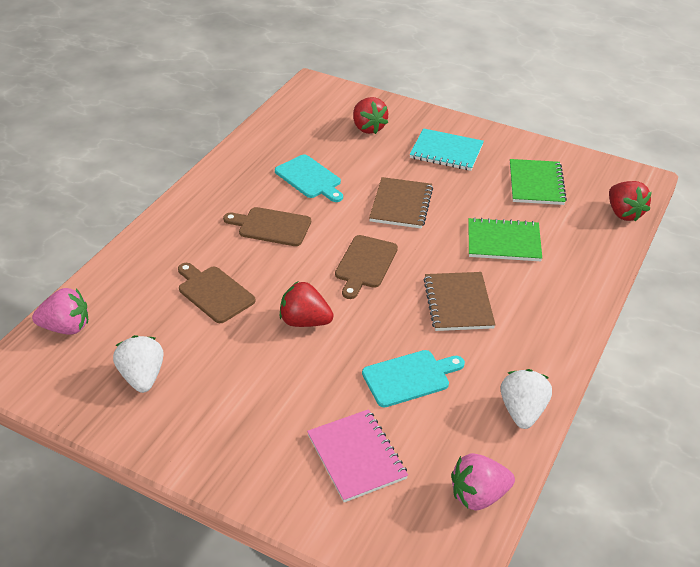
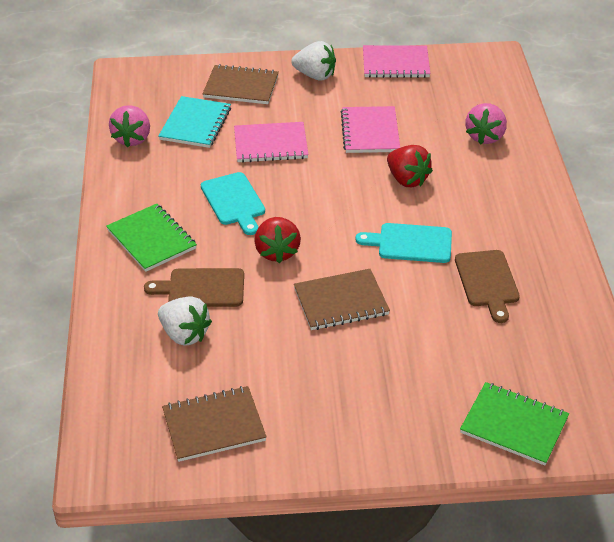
brown cutting board: 3 -> 2
brown notebook: 2 -> 3
pink notebook: 1 -> 3
red strawberry: 3 -> 2

